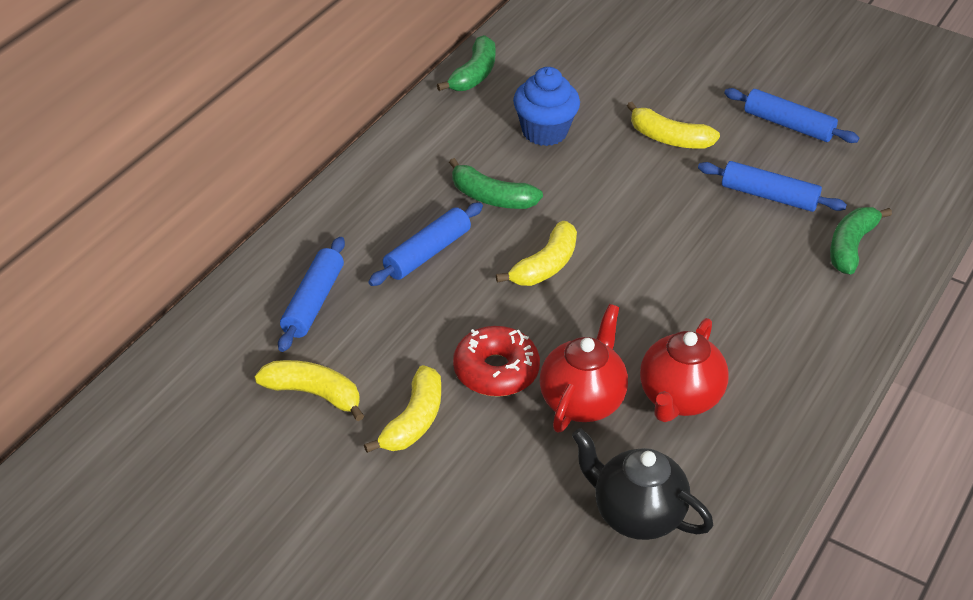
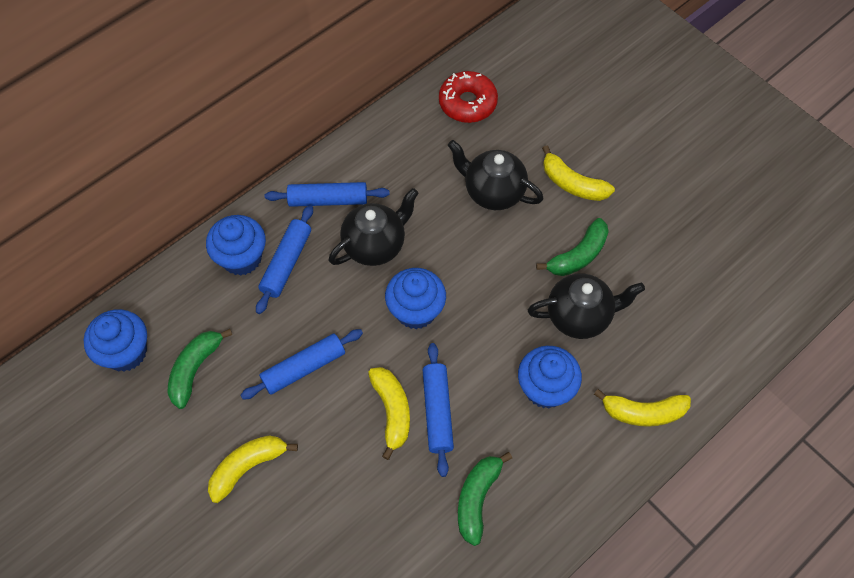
black teapot: 1 -> 3
blue cupcake: 1 -> 4
red teapot: 2 -> 0

